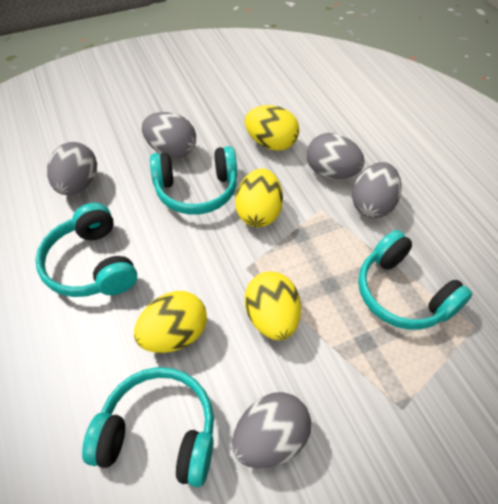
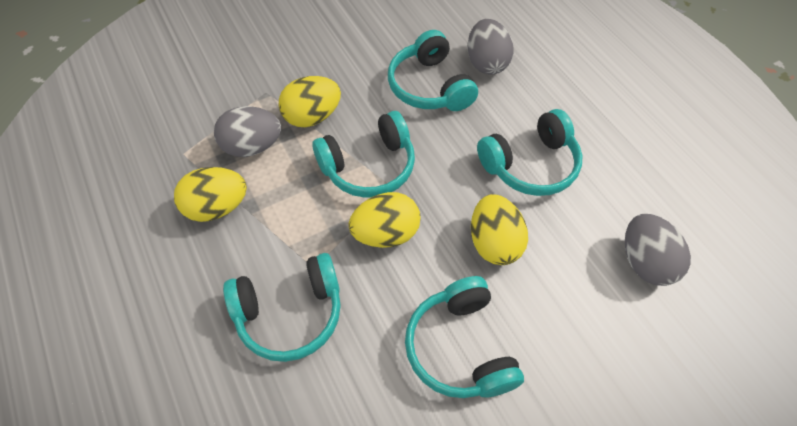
grey egg: 5 -> 3
turquoise headphones: 4 -> 5

